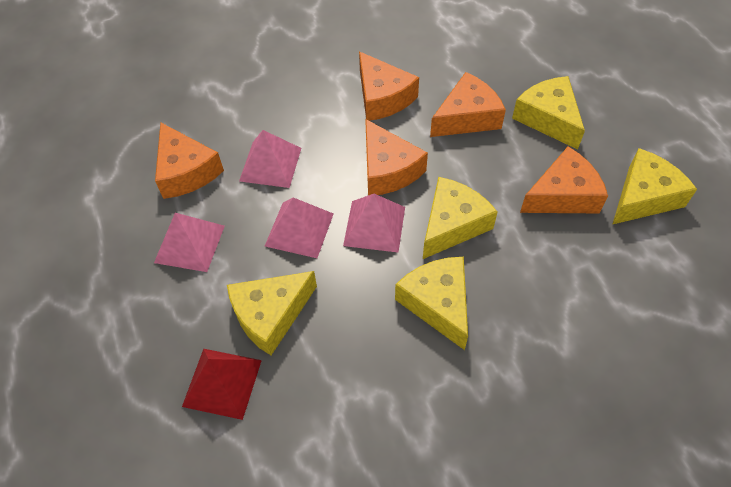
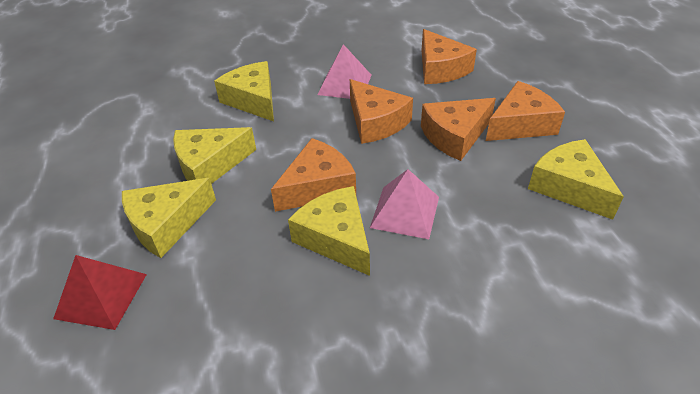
pink pyramid: 4 -> 2

